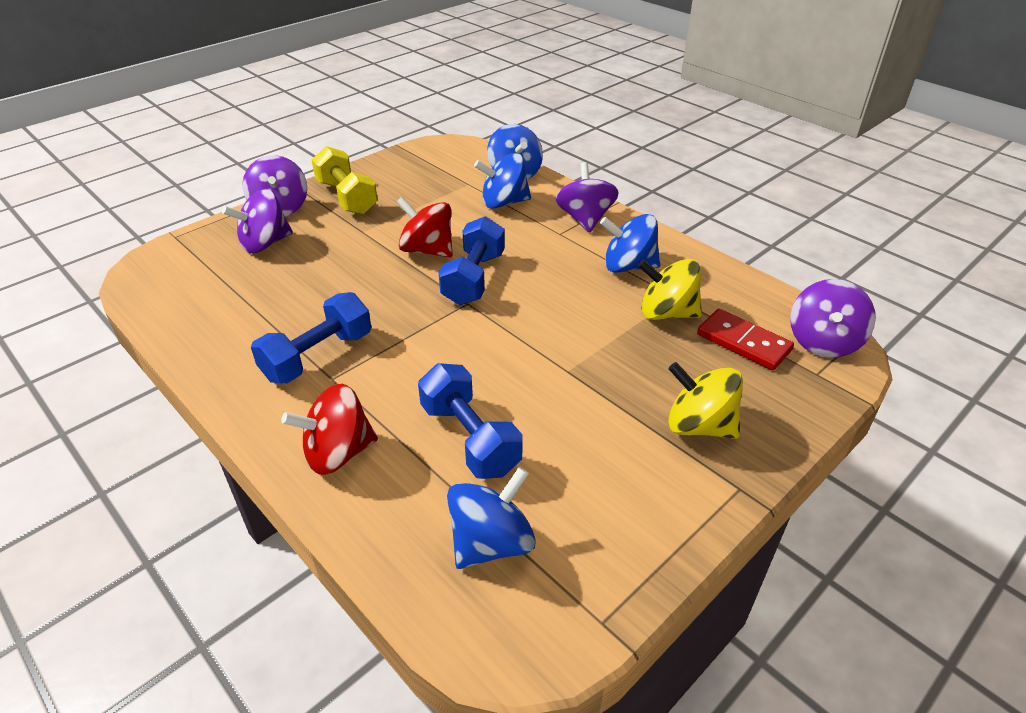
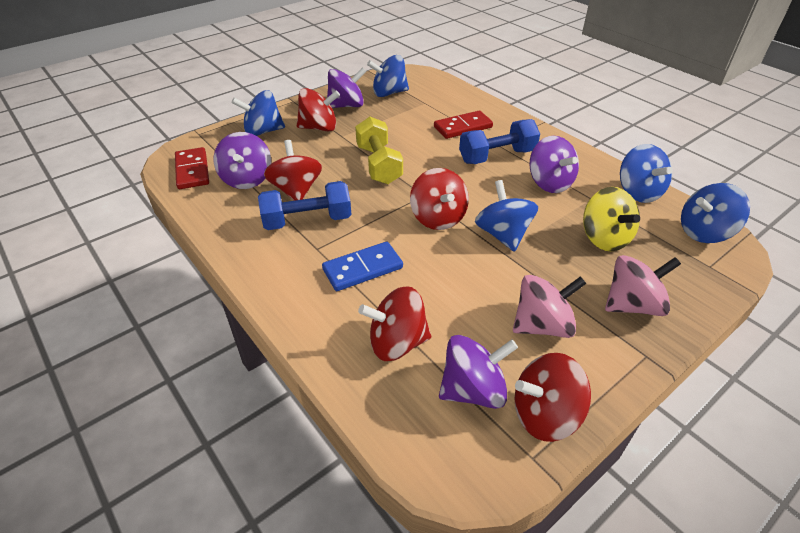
blue domino: 0 -> 1
blue dumbbell: 3 -> 2
blue spinning top: 4 -> 5
pink spinning top: 0 -> 2
red domino: 1 -> 2
red spinning top: 2 -> 5
yellow spinning top: 2 -> 1

